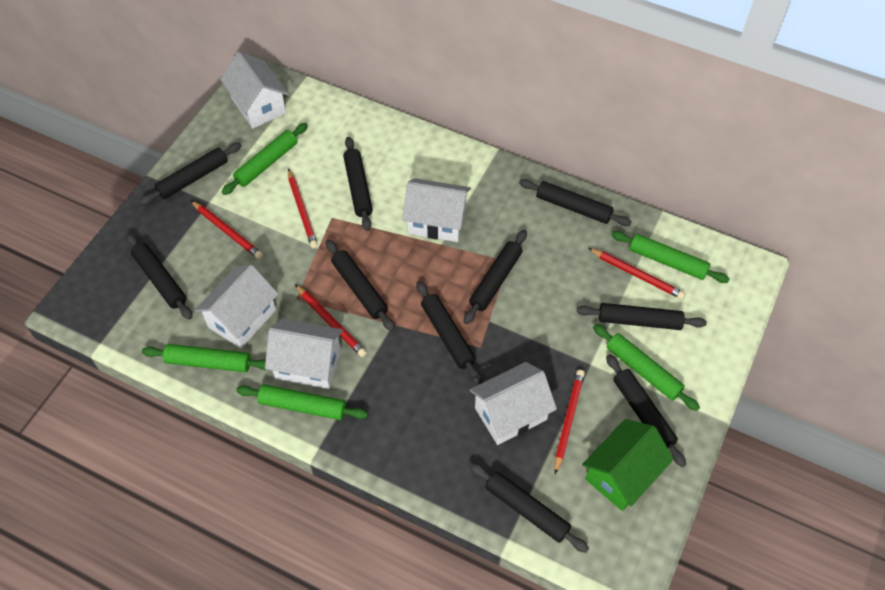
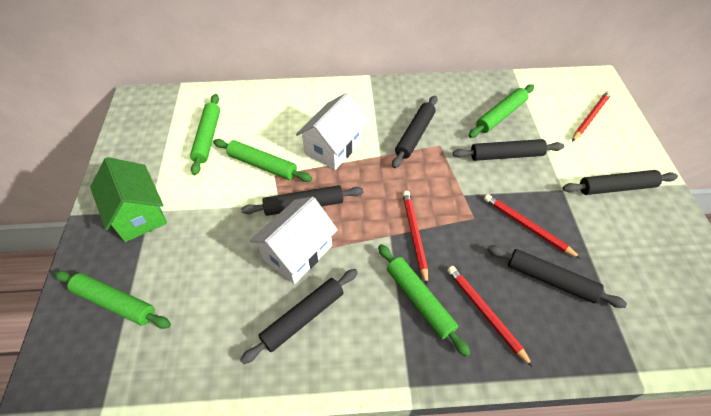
black rolling pin: 10 -> 6
red pencil: 5 -> 4
white house: 5 -> 2

